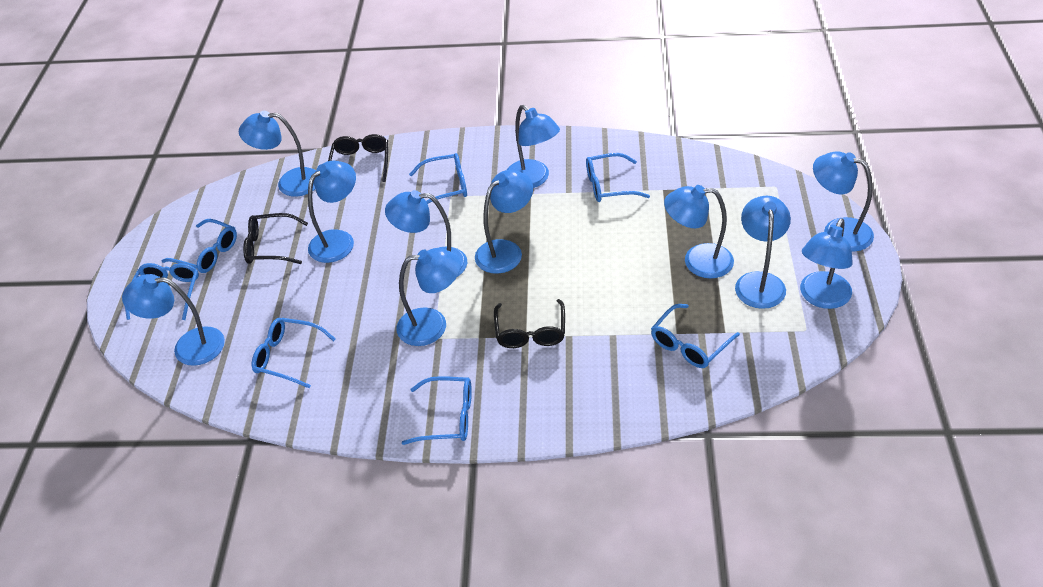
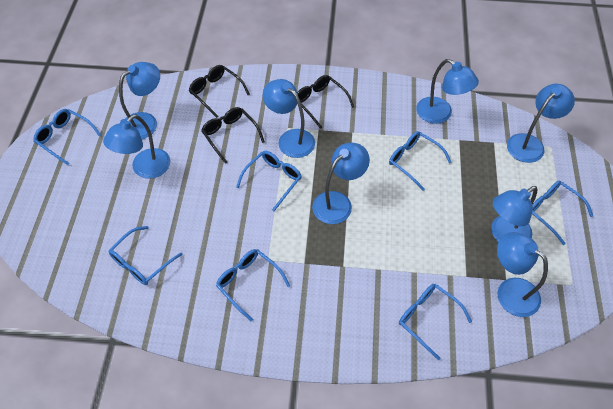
blue lamp: 11 -> 8

